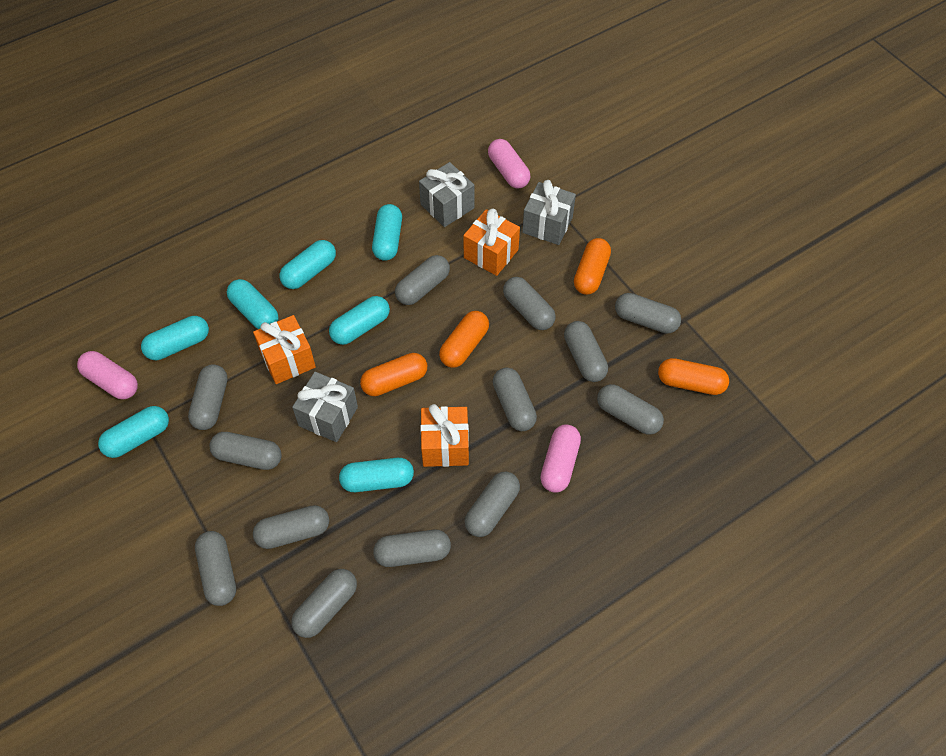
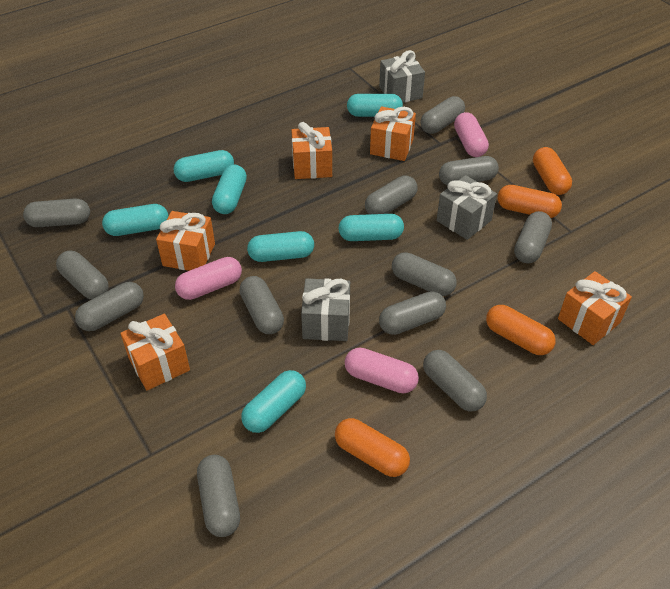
grey capsule: 13 -> 12
orange gift: 3 -> 5

